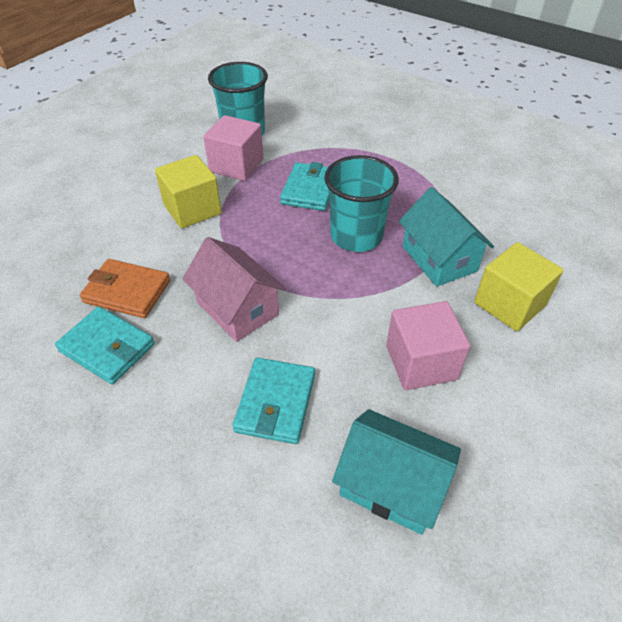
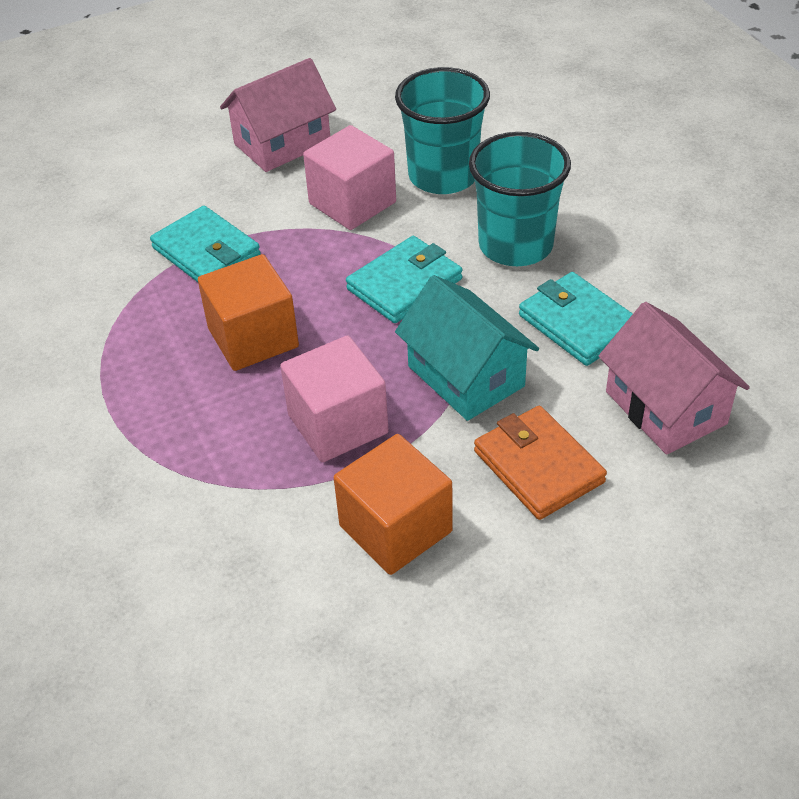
orange cube: 0 -> 2
pink house: 1 -> 2
turquoise house: 2 -> 1
yellow cube: 2 -> 0

